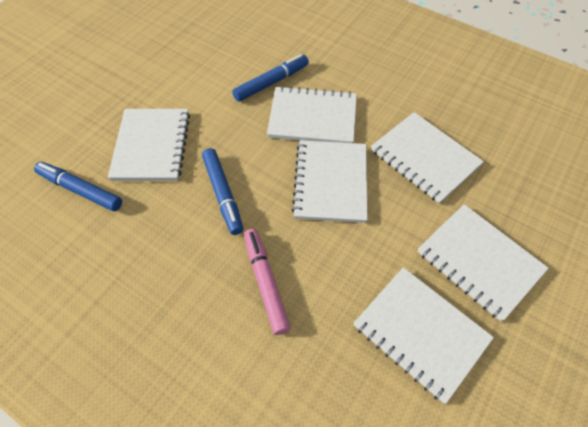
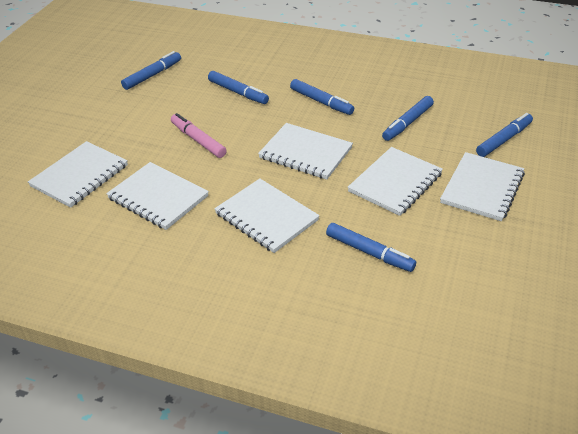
blue marker: 3 -> 6

